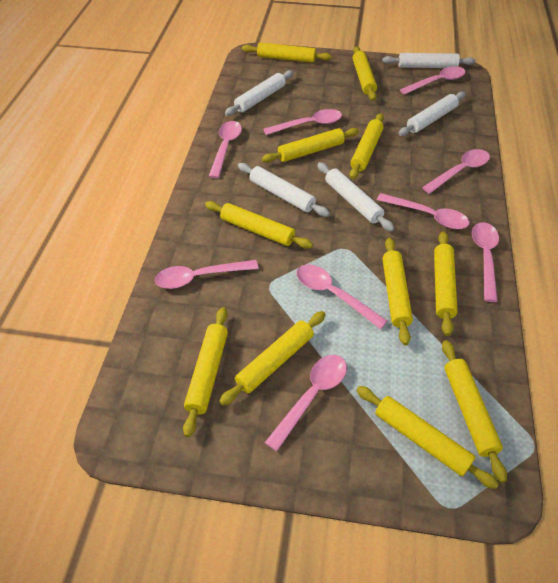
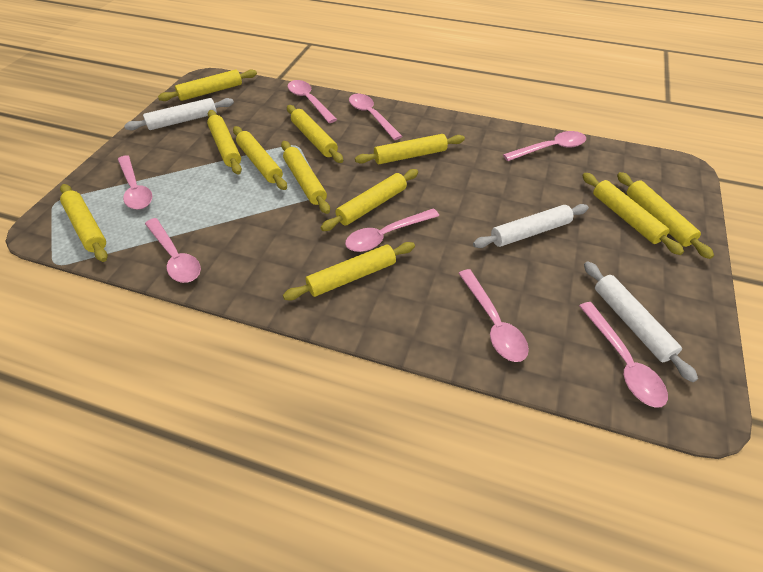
pink spoon: 9 -> 8
white rolling pin: 5 -> 3

